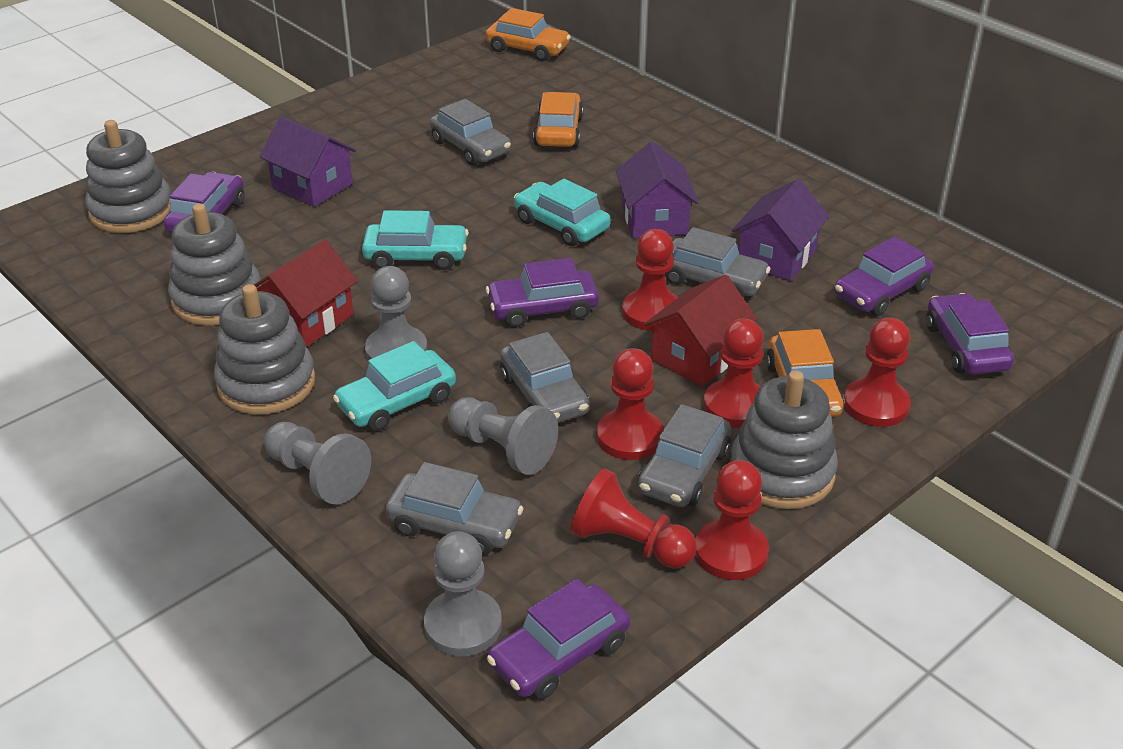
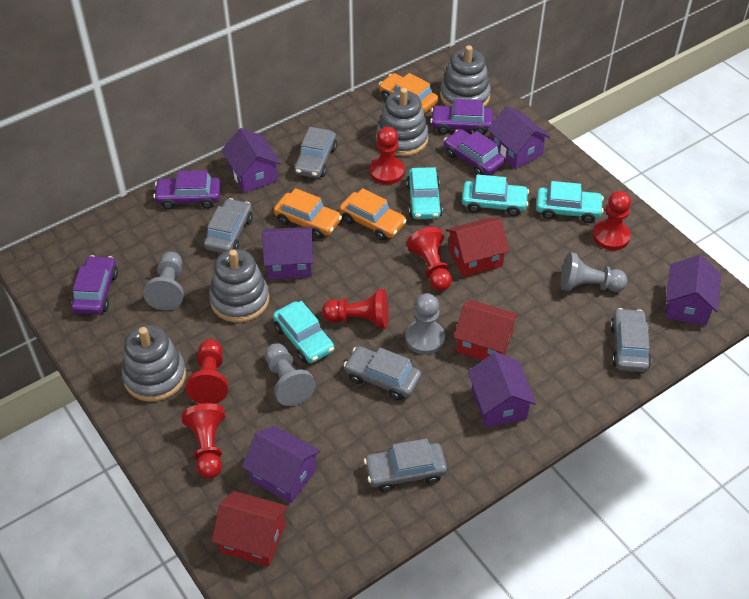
purple car: 5 -> 4
purple house: 3 -> 6
red house: 2 -> 3
turquoise car: 3 -> 4

